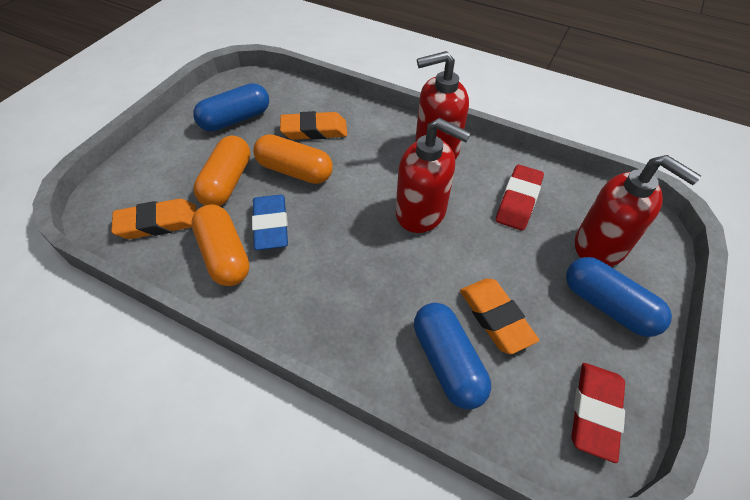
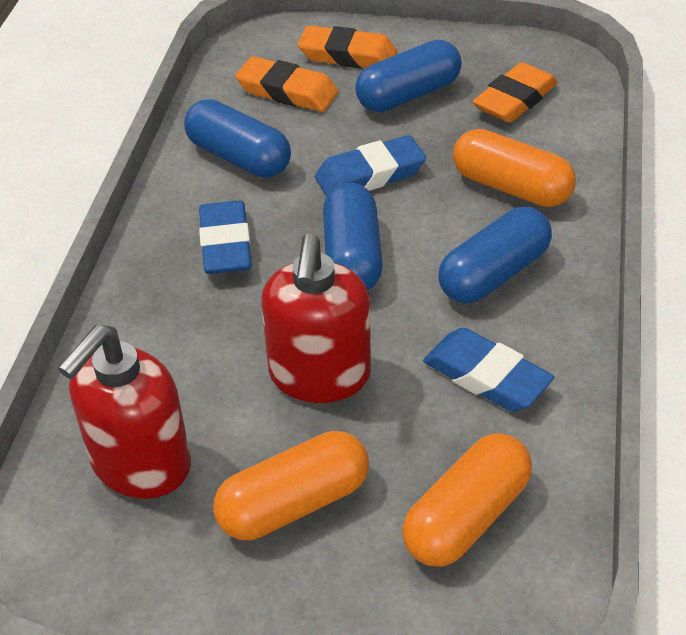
blue capsule: 3 -> 4
blue eraser: 1 -> 3
red eraser: 2 -> 0
red soap dispenser: 3 -> 2

